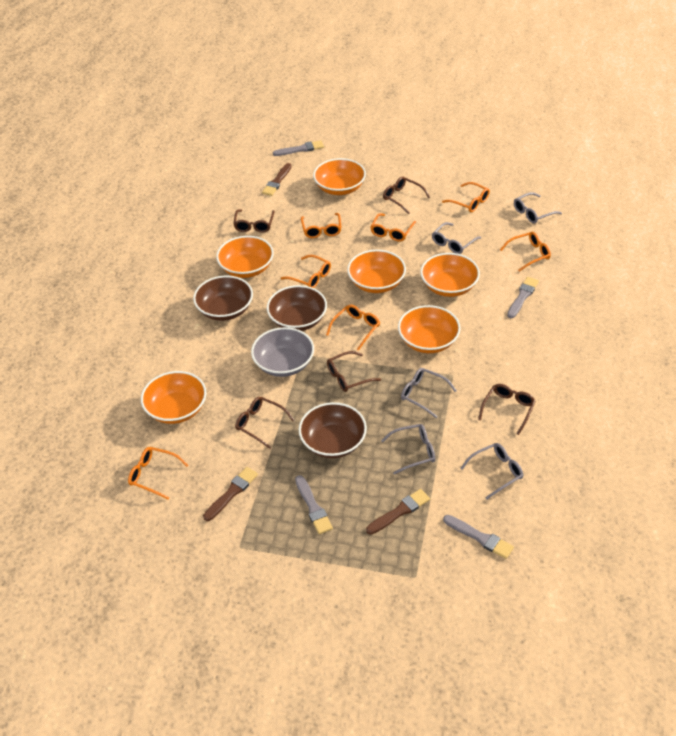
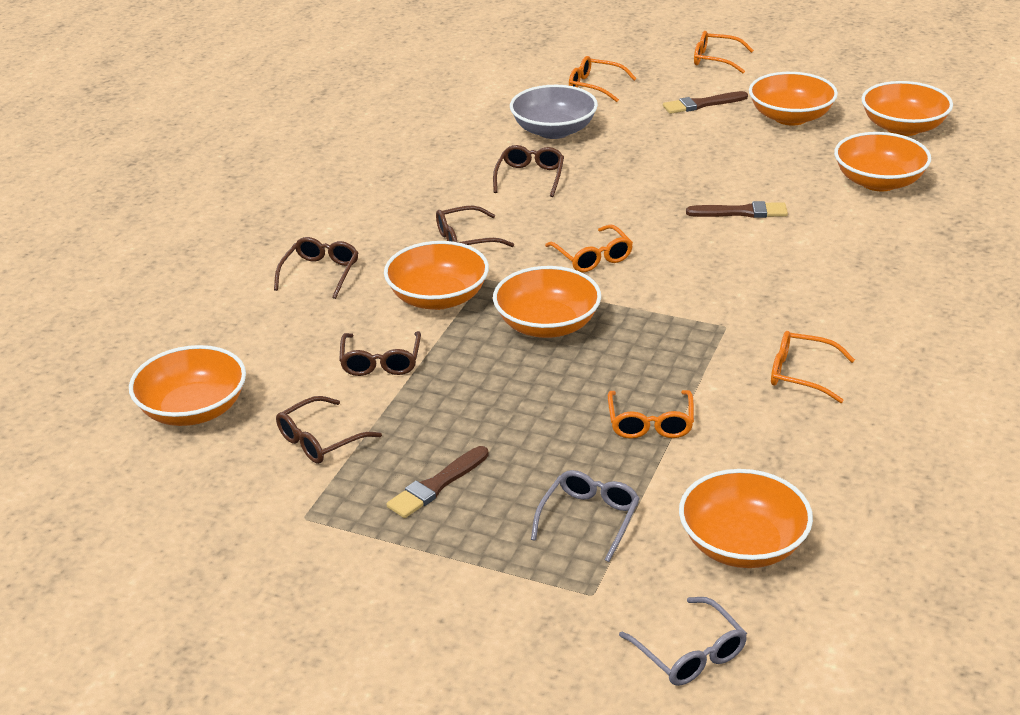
brown bowl: 3 -> 0
grey brush: 4 -> 0
grey glasses: 5 -> 2
orange bowl: 6 -> 7
orange glasses: 7 -> 5

